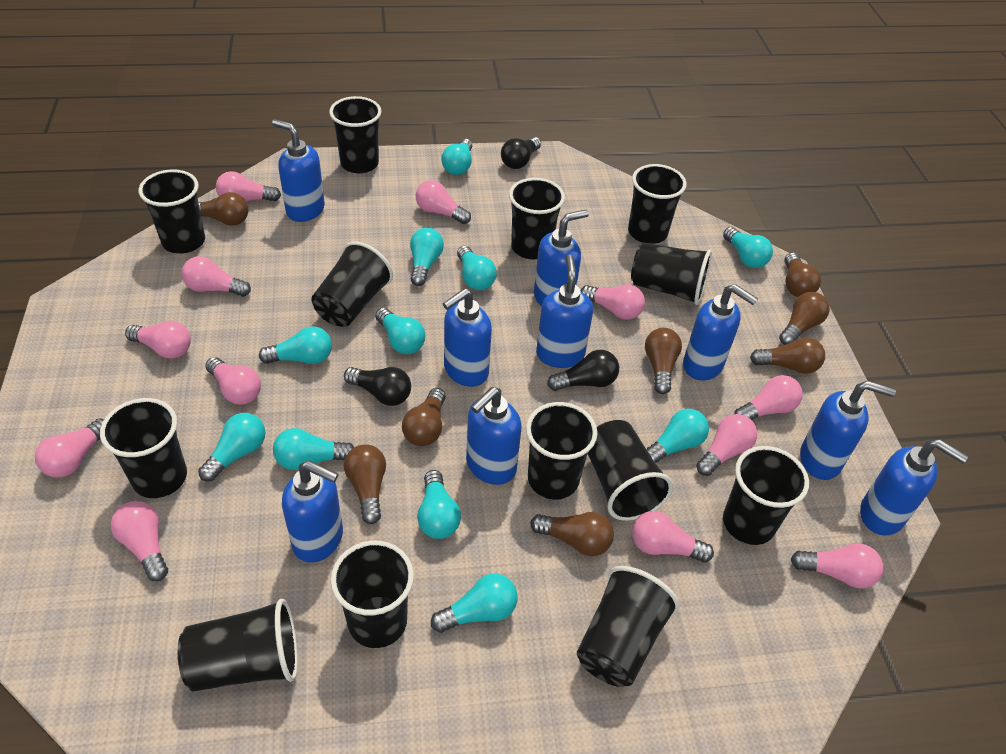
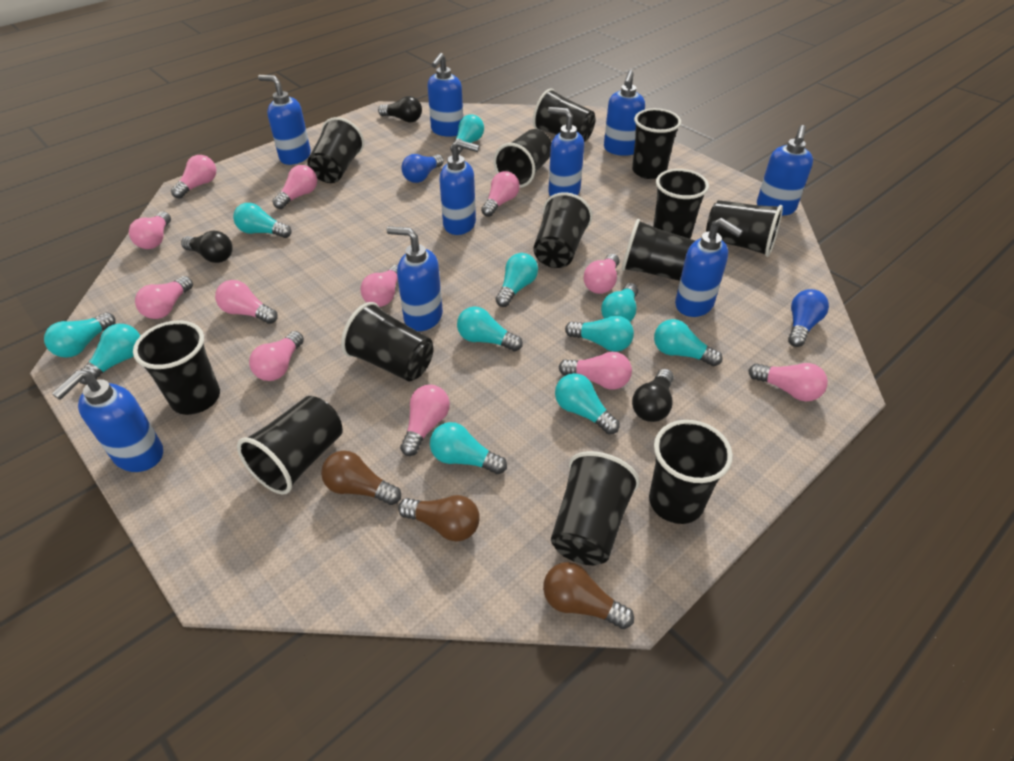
blue light bulb: 0 -> 2
brown light bulb: 8 -> 3

